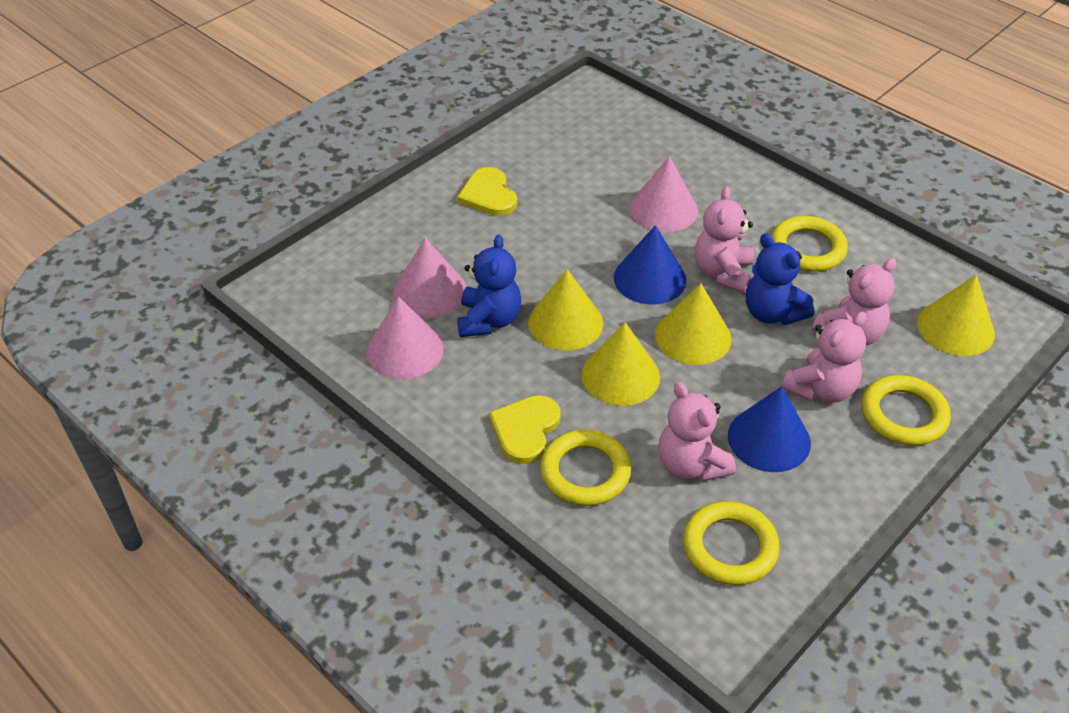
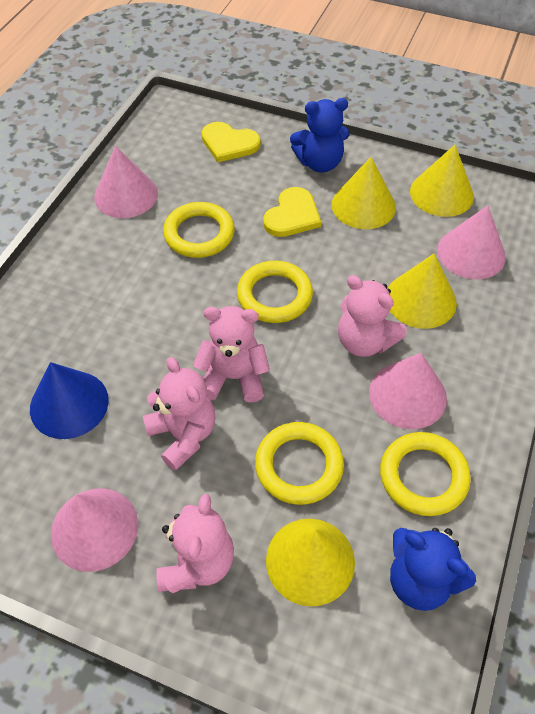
blue cone: 2 -> 1
pink cone: 3 -> 4

